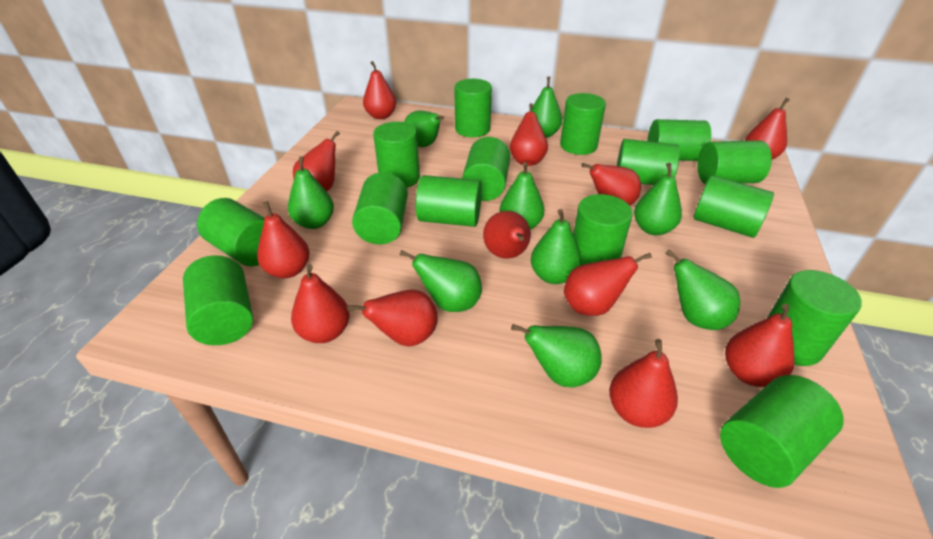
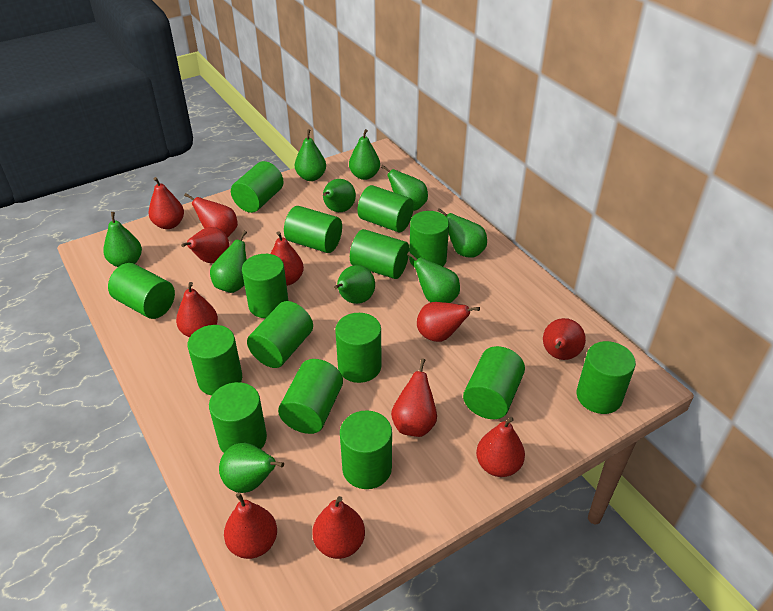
green pear: 9 -> 10
red pear: 12 -> 11

